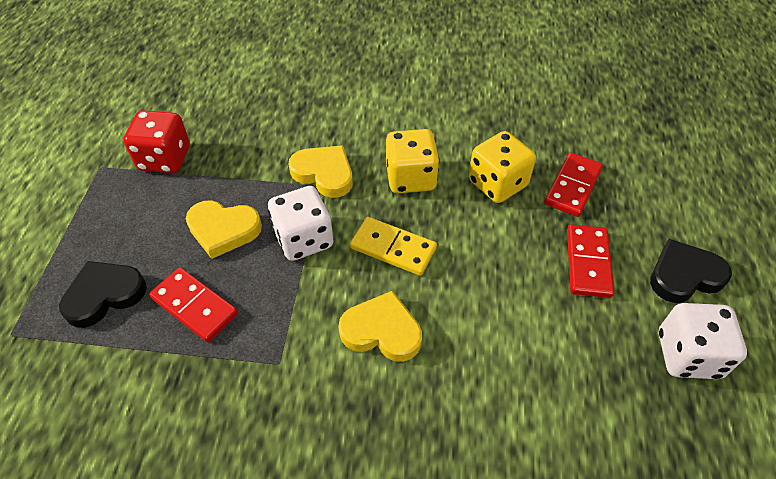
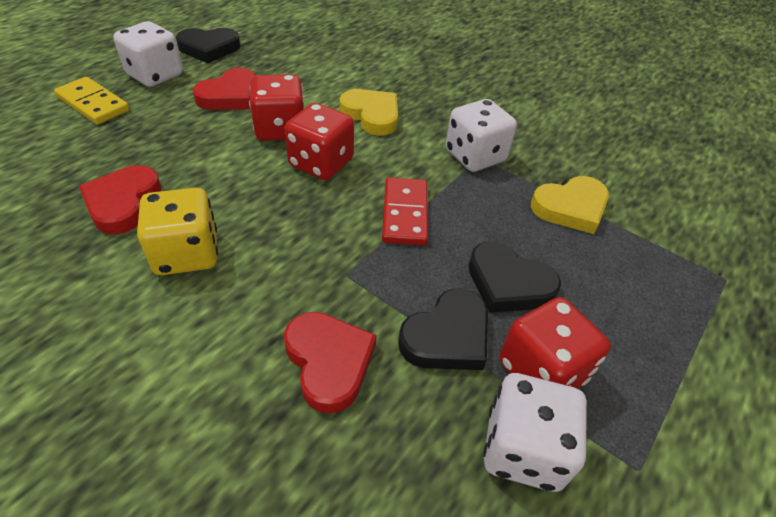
black heart: 2 -> 3
red dice: 1 -> 3
red domino: 3 -> 1
red heart: 0 -> 3
white dice: 2 -> 3
yellow dice: 2 -> 1
yellow heart: 3 -> 2

